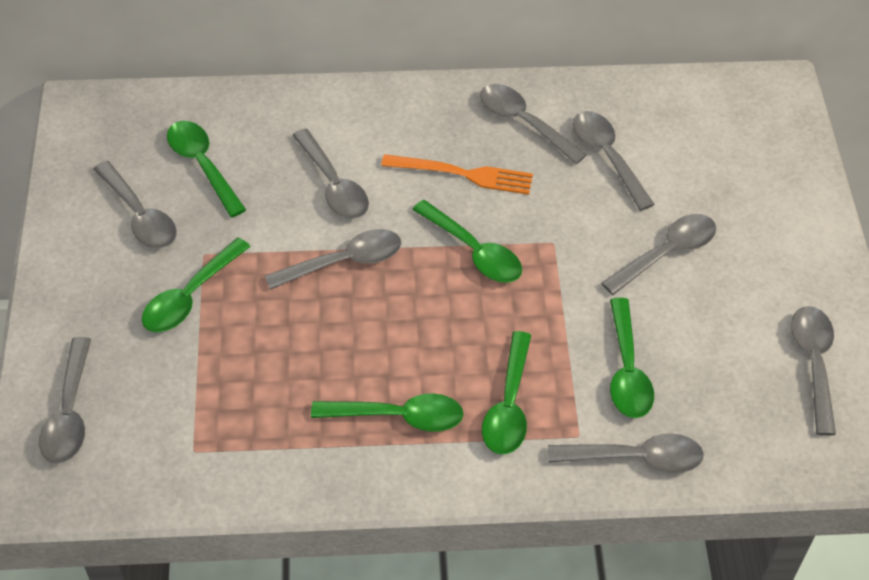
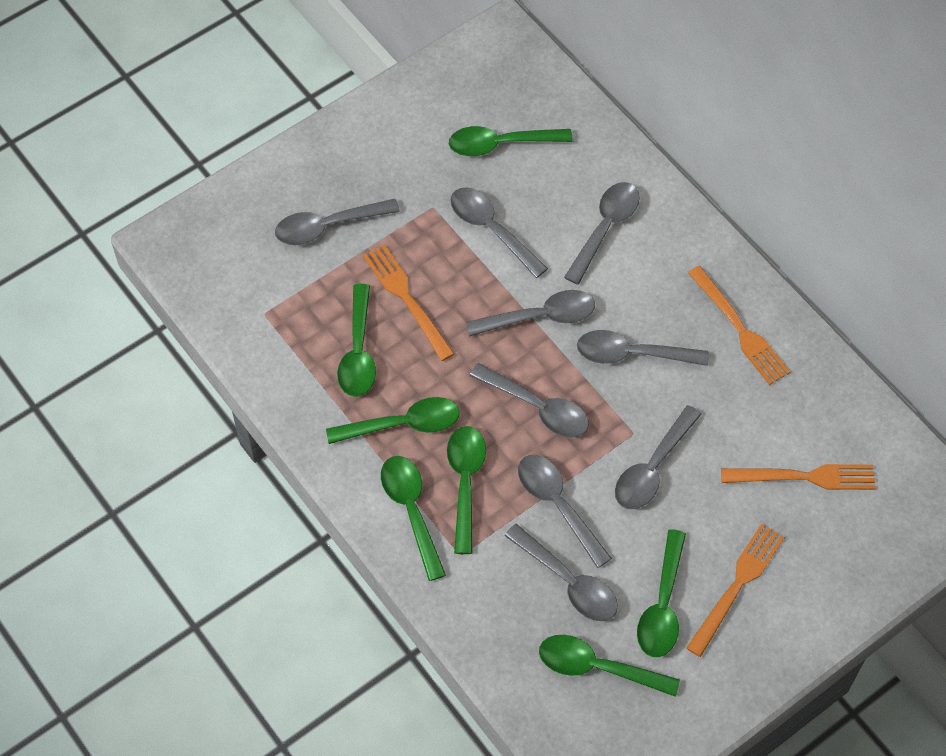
green spoon: 6 -> 7
orange fork: 1 -> 4

